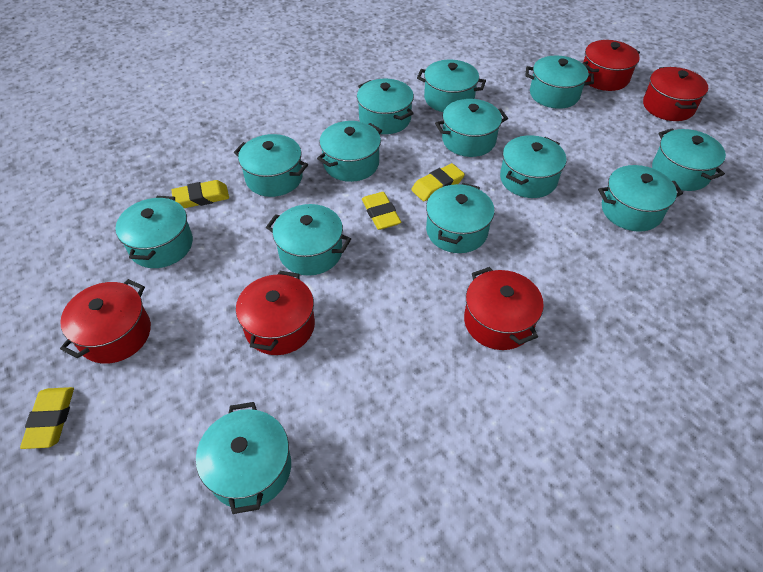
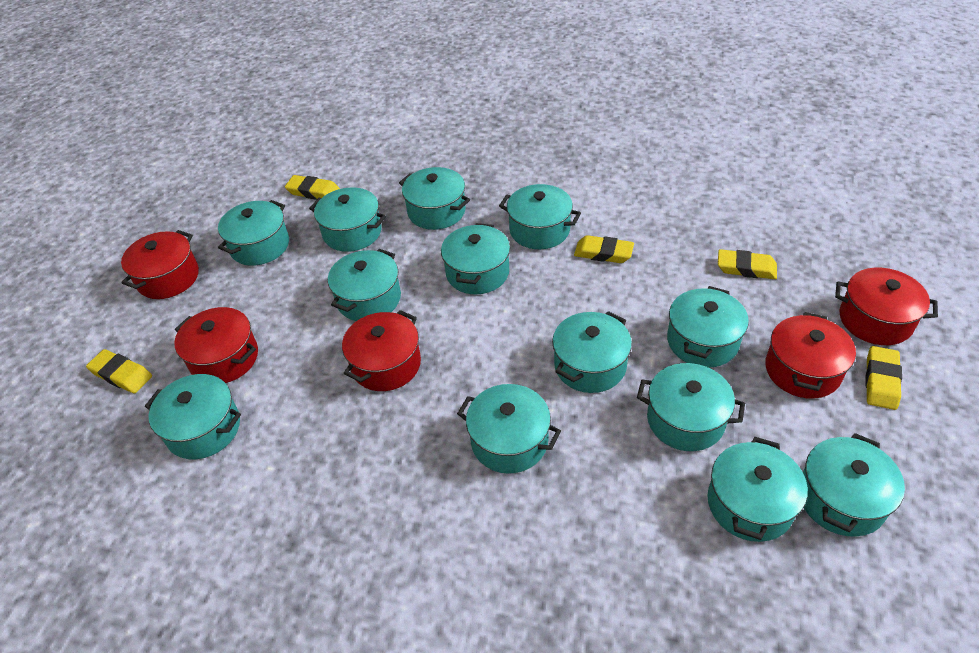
yellow eraser: 4 -> 5

